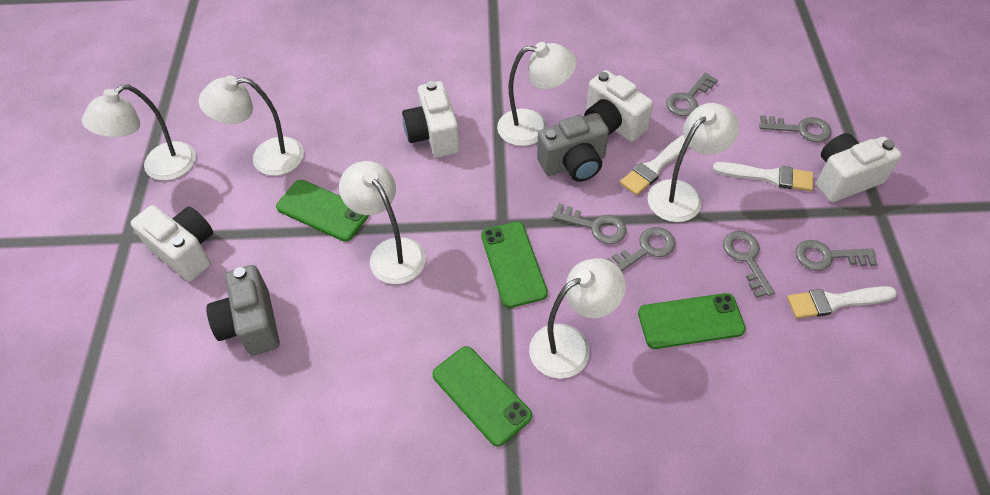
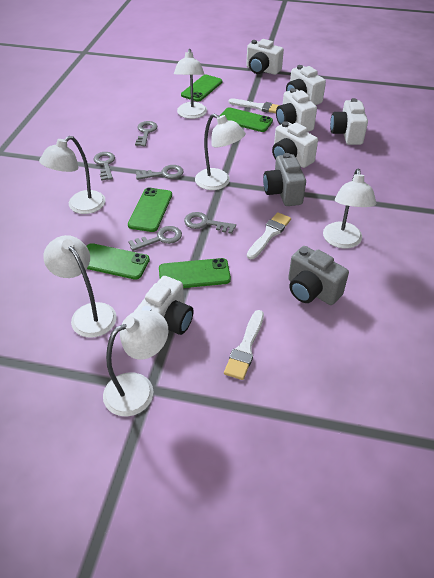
green phone: 4 -> 5
grey key: 6 -> 5
white camera: 4 -> 6

